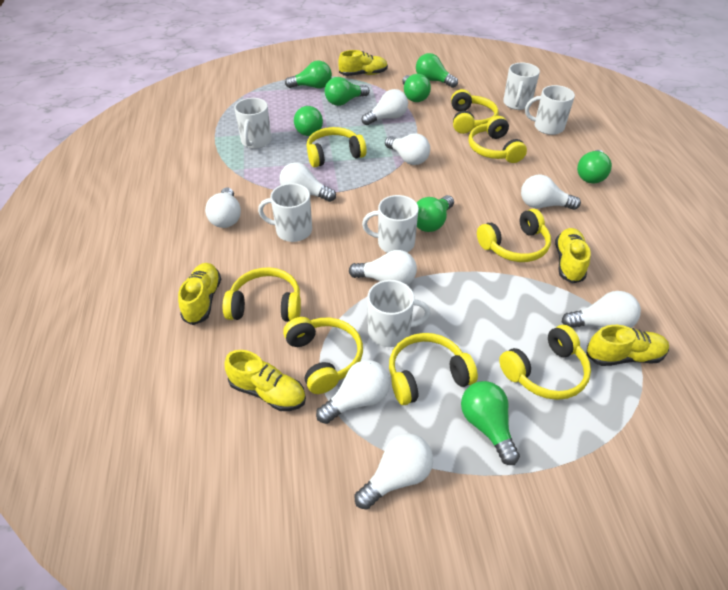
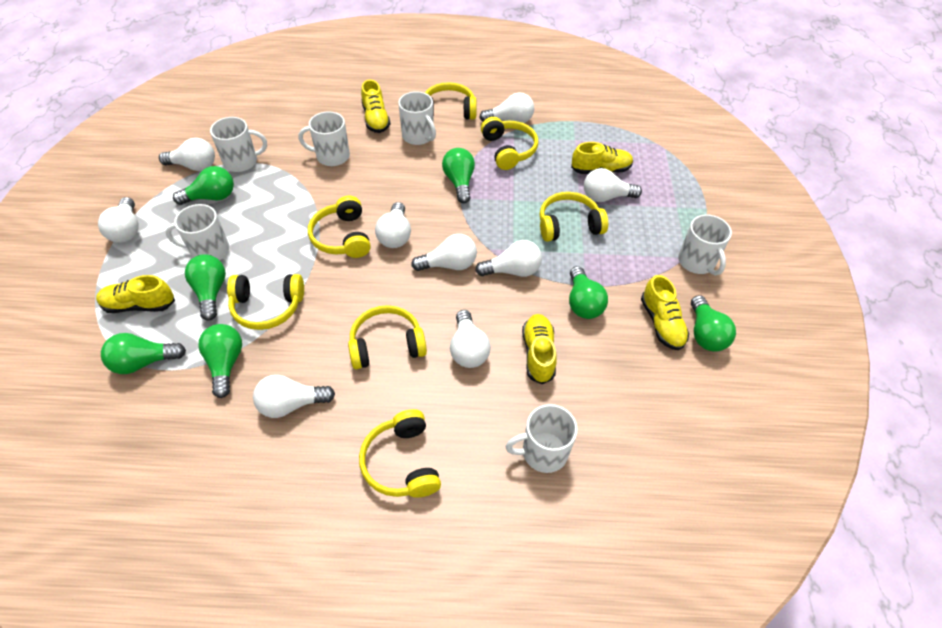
green light bulb: 8 -> 7
yellow headphones: 8 -> 7

